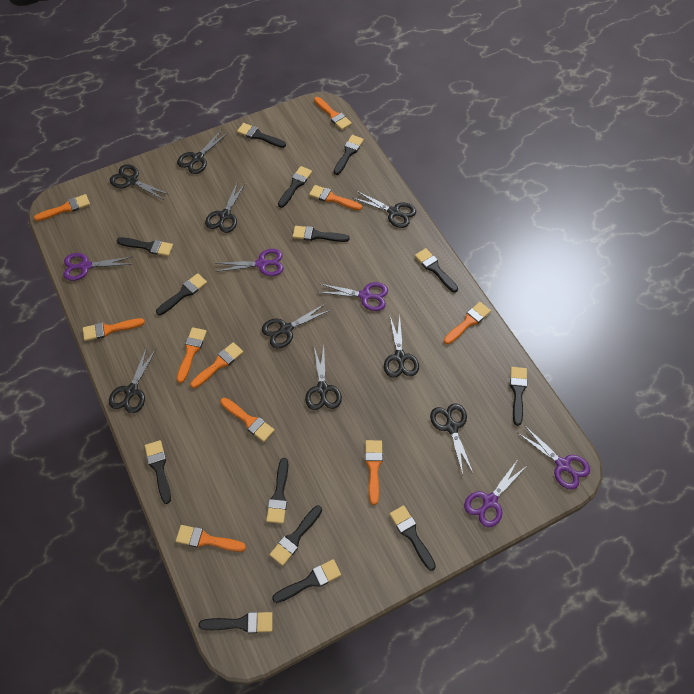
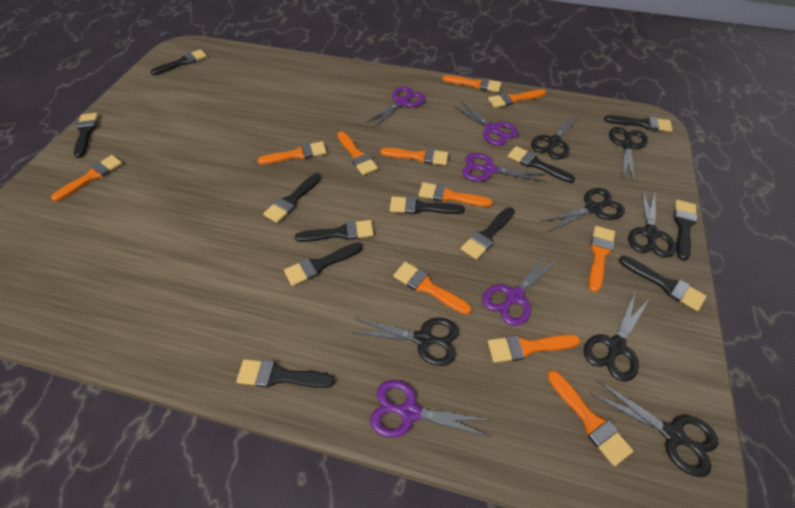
black brush: 14 -> 12
black scissors: 9 -> 7
orange brush: 10 -> 11

